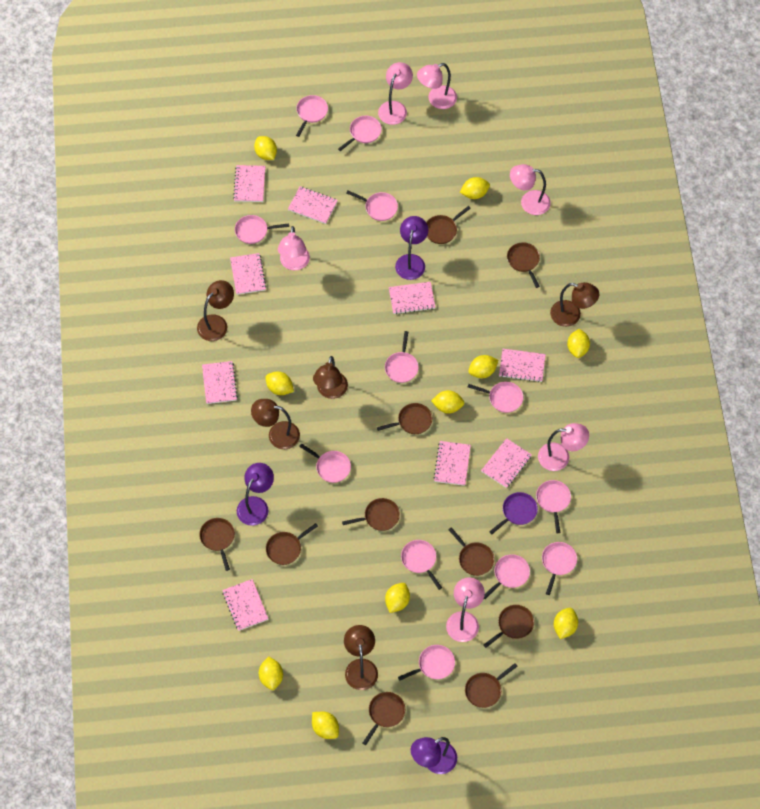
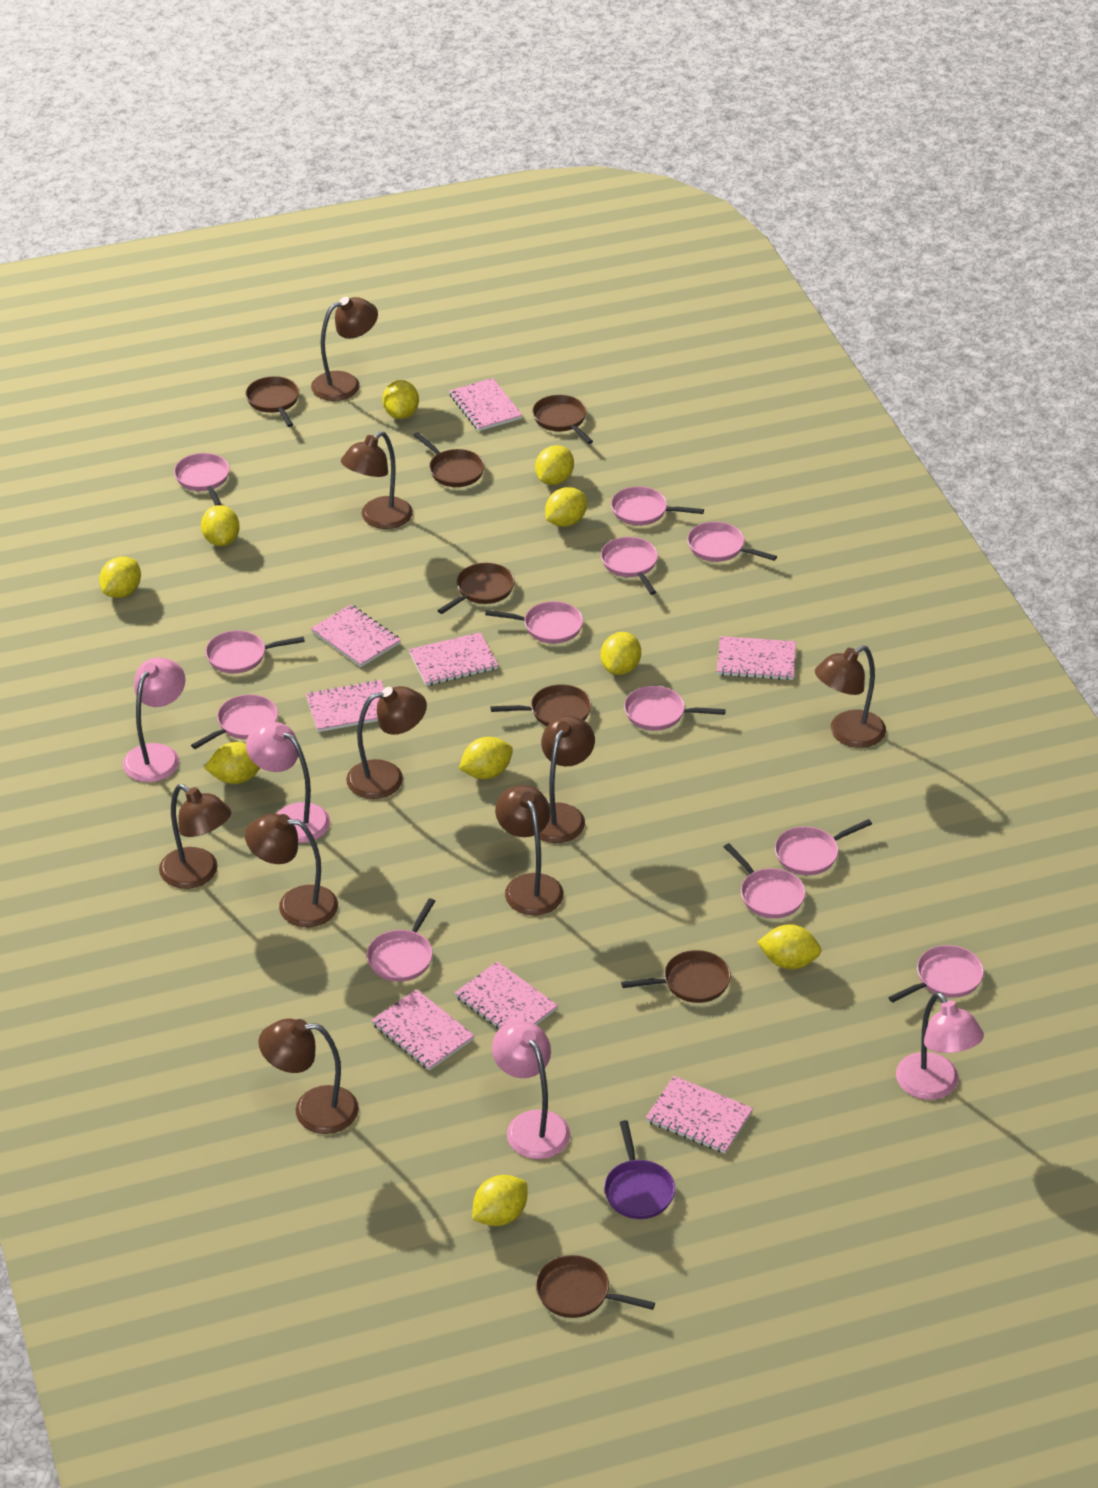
brown lamp: 5 -> 9
brown pan: 10 -> 7
pink lamp: 6 -> 4
pink notebook: 9 -> 8
purple lamp: 3 -> 0

